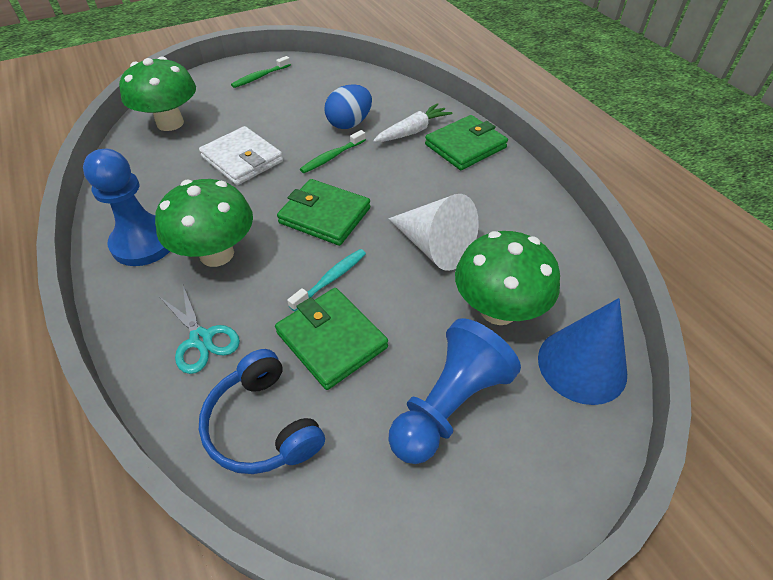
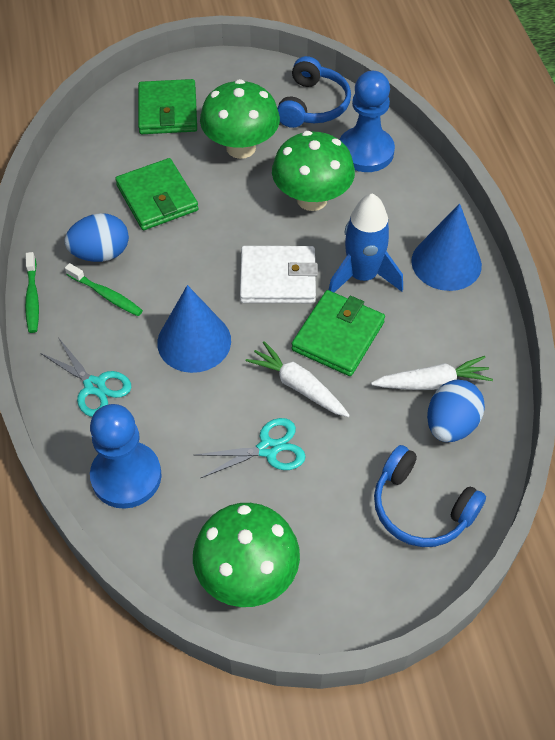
blue cone: 1 -> 2
blue egg: 1 -> 2
blue headphones: 1 -> 2
blue rocket: 0 -> 1
turquoise scissors: 1 -> 2
turquoise toothbrush: 1 -> 0
white carrot: 1 -> 2
white cone: 1 -> 0

